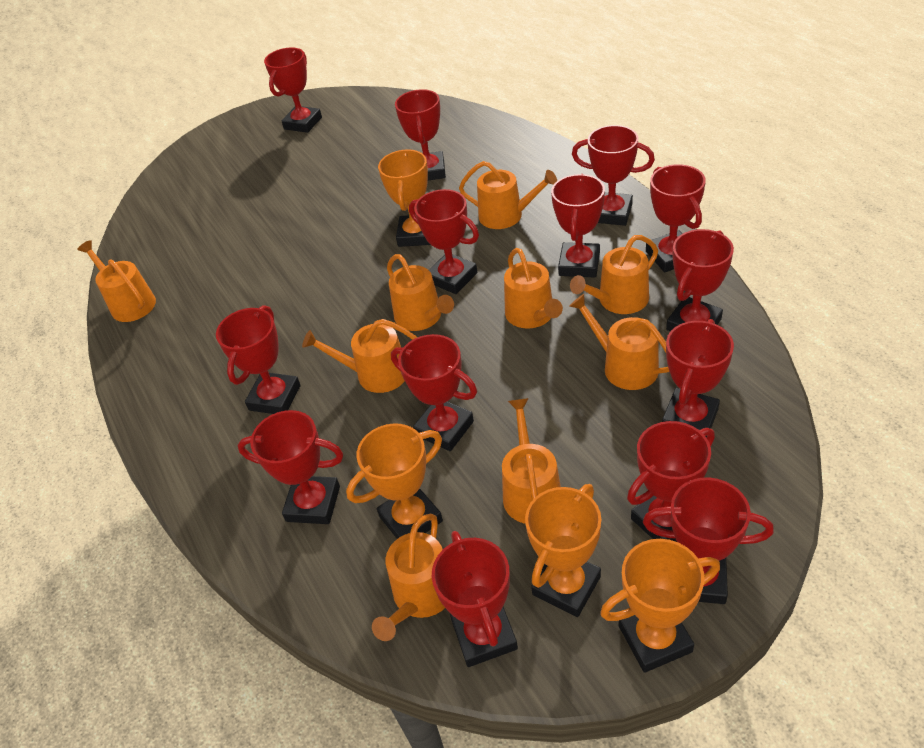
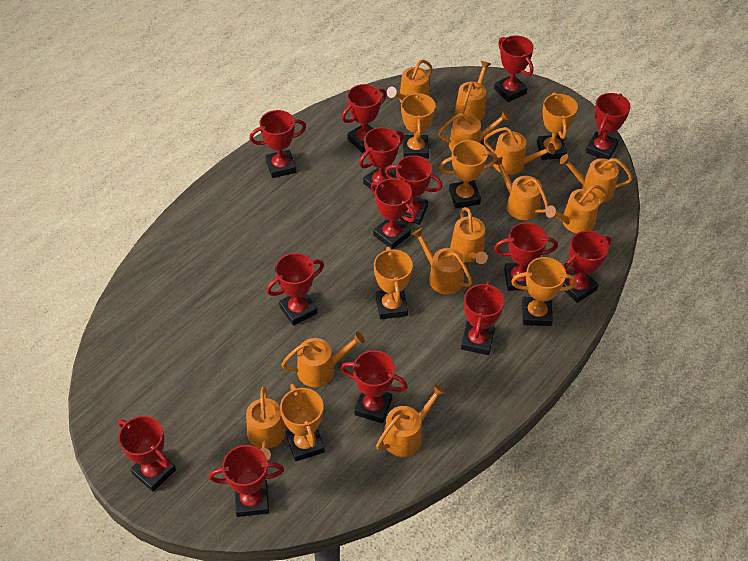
orange trophy: 4 -> 6
orange watering can: 9 -> 12

